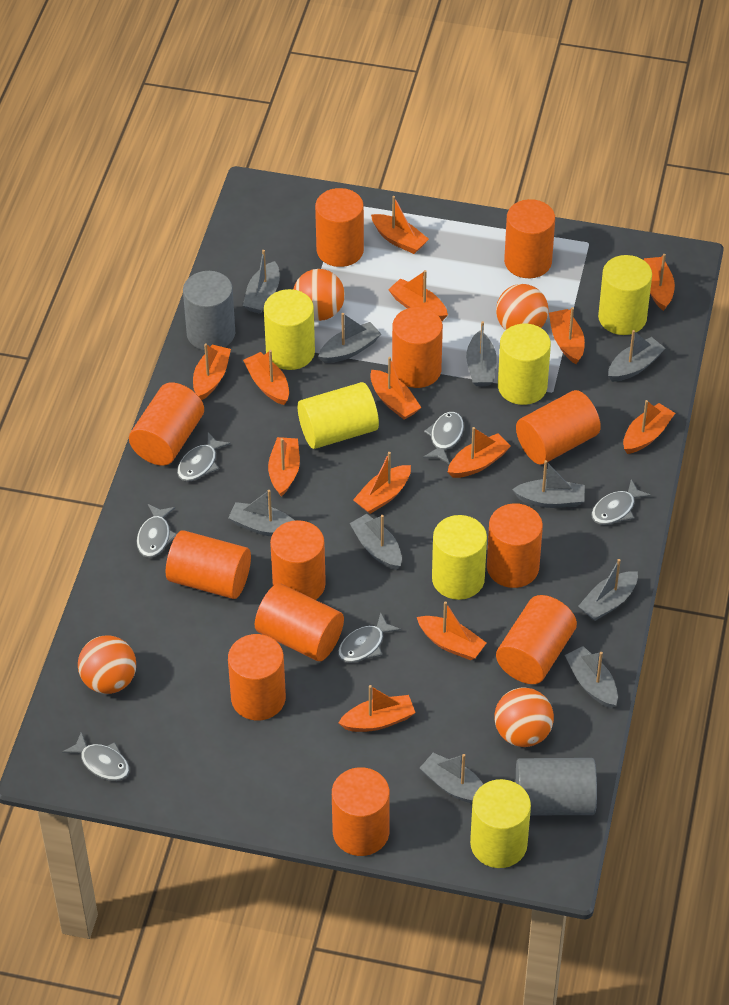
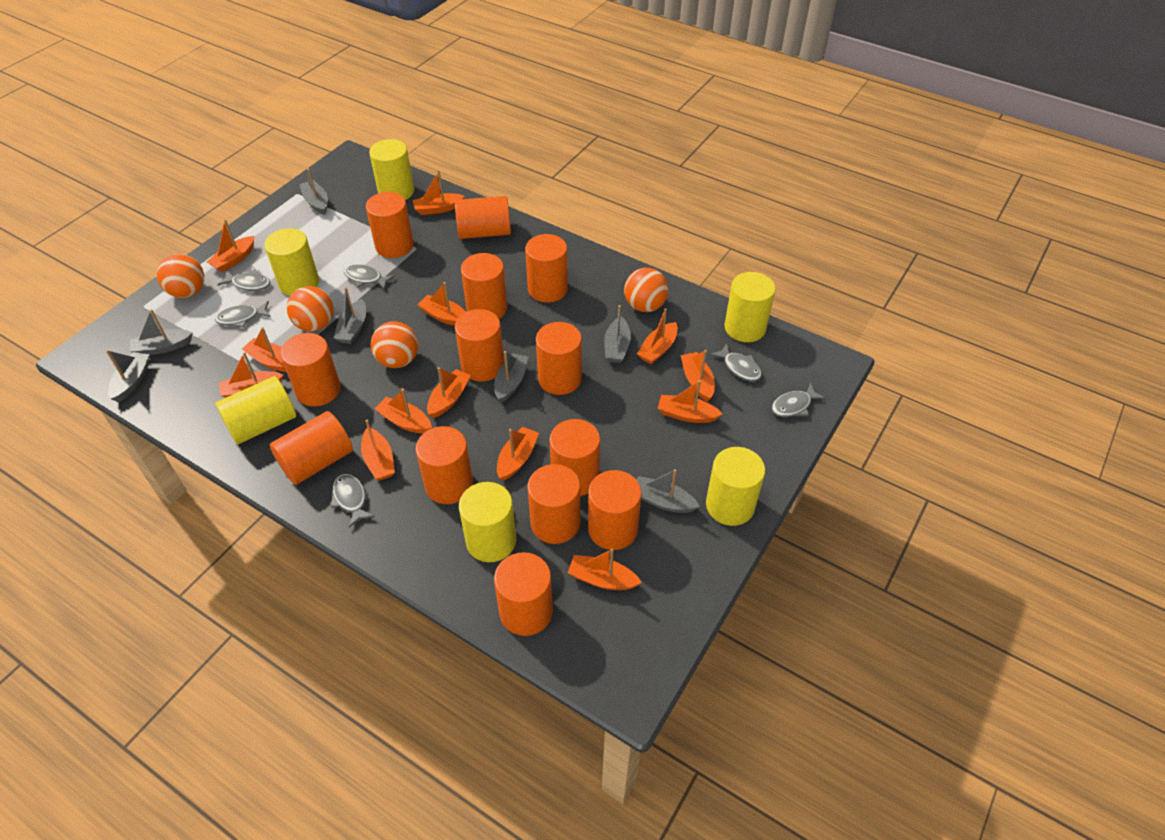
grey boat: 10 -> 7
grey cylinder: 2 -> 0
orange cylinder: 12 -> 13

